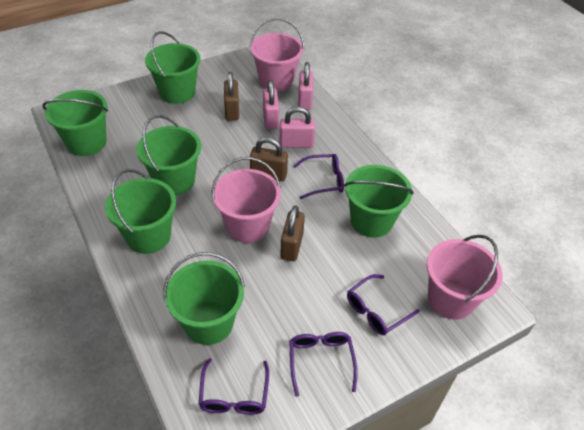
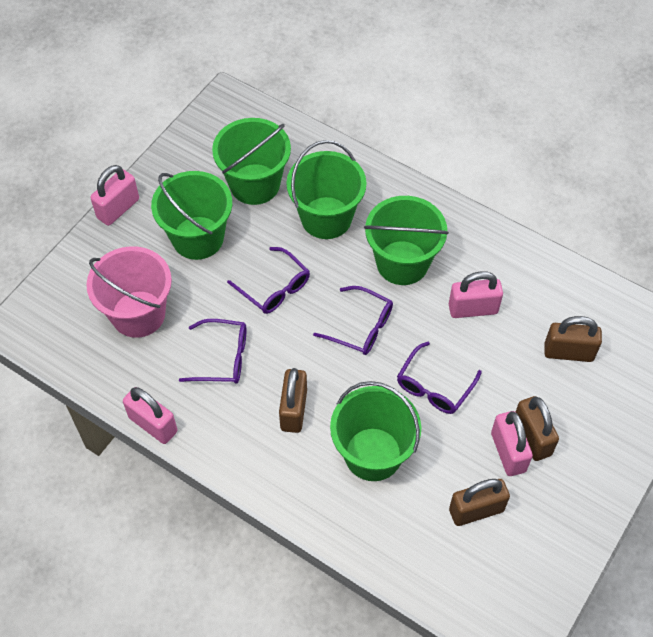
brown padlock: 3 -> 4
green bucket: 6 -> 5
pink bucket: 3 -> 1
pink padlock: 3 -> 4

